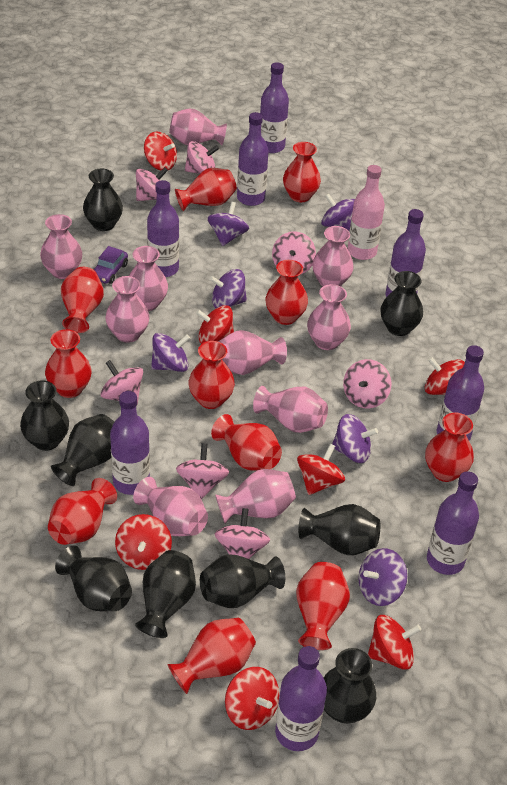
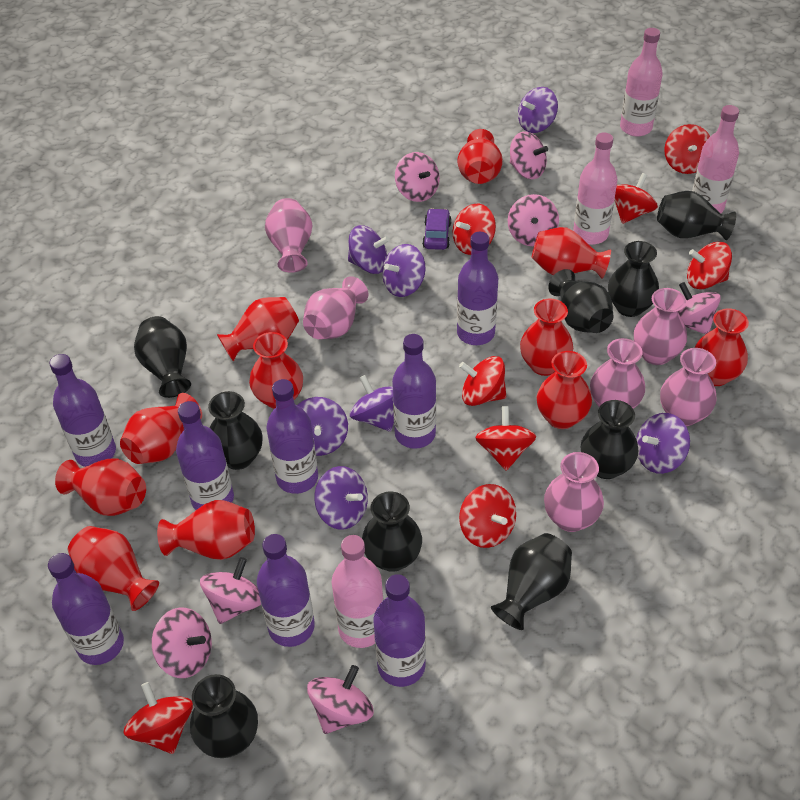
pink bottle: 1 -> 4
pink vase: 10 -> 6
purple spinning top: 6 -> 7
red spinning top: 7 -> 8

